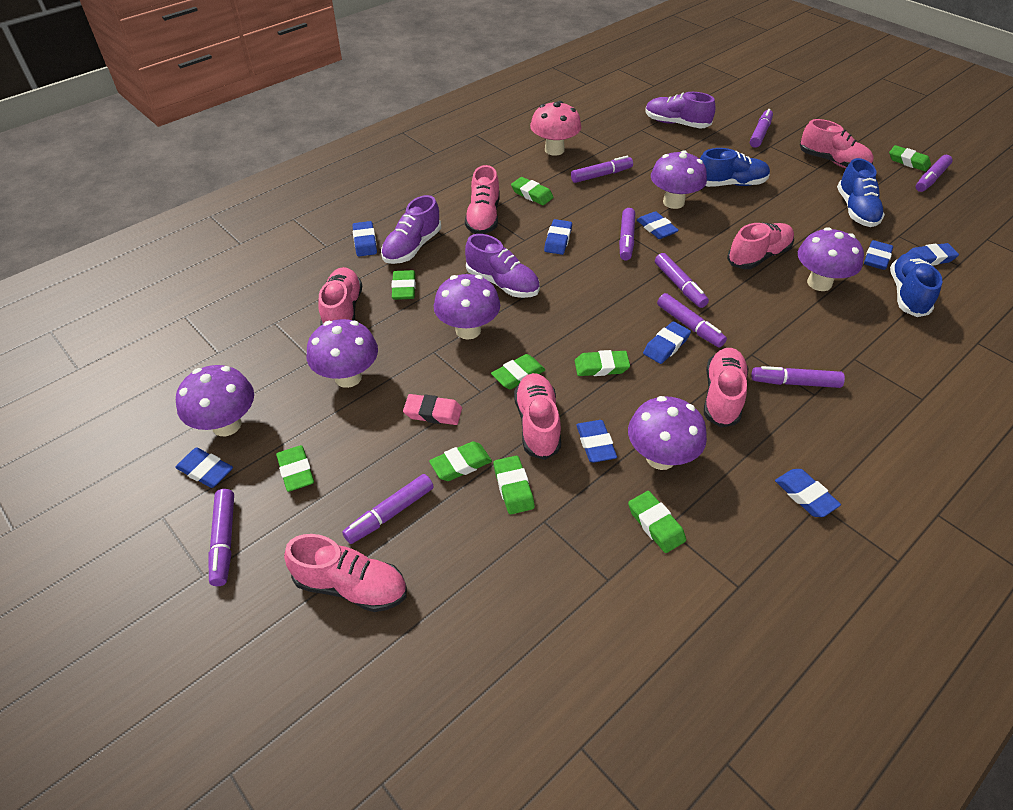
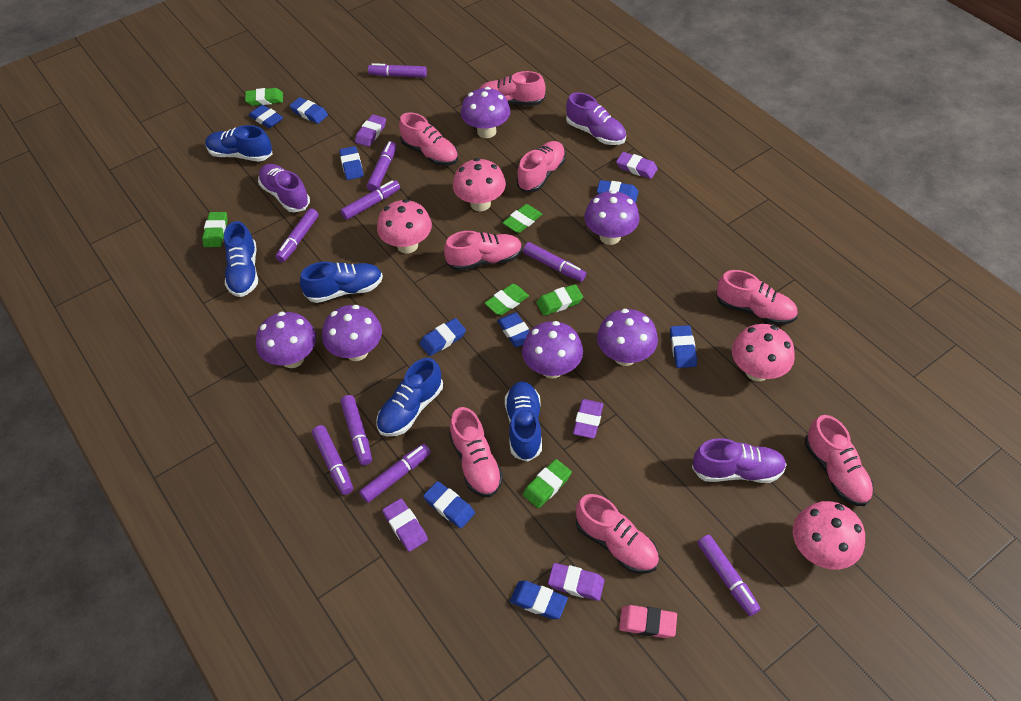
blue shoe: 3 -> 5
green eraser: 9 -> 6
pink mushroom: 1 -> 4
pink shoe: 7 -> 8
purple eraser: 0 -> 5

